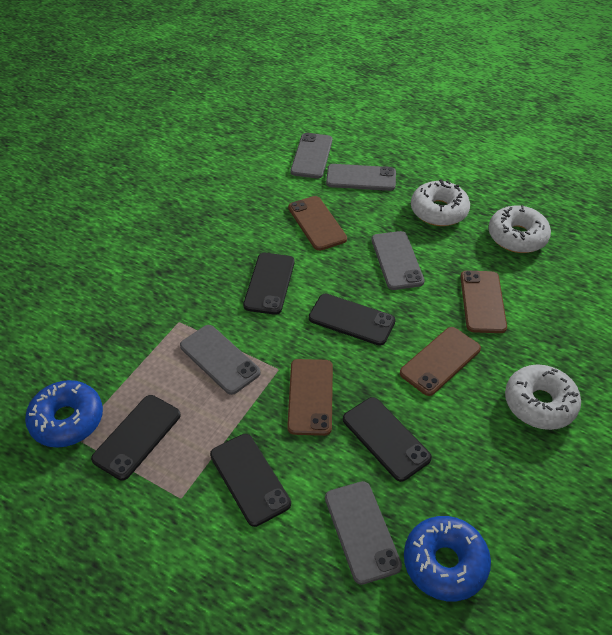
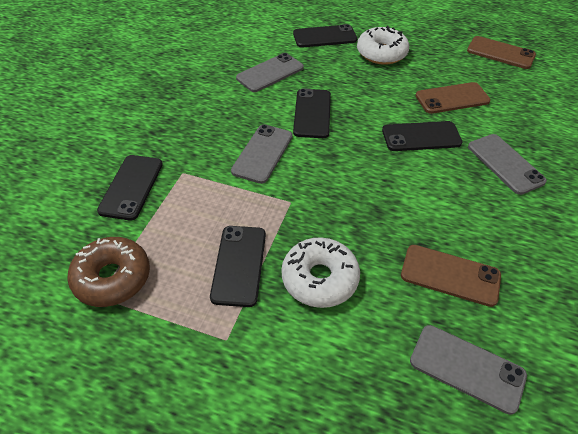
blue donut: 2 -> 0
brown donut: 0 -> 1
brown phone: 4 -> 3
grey phone: 5 -> 4
white donut: 3 -> 2

